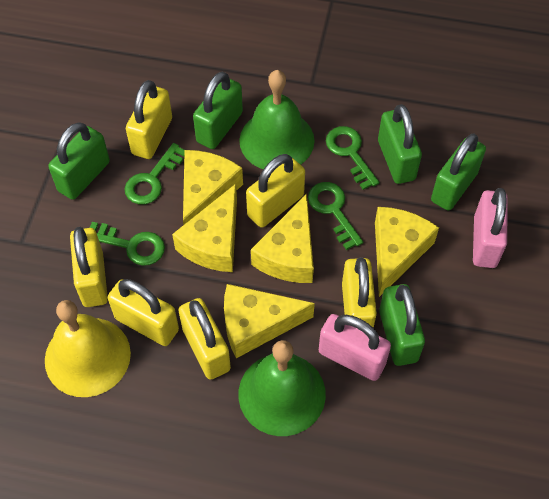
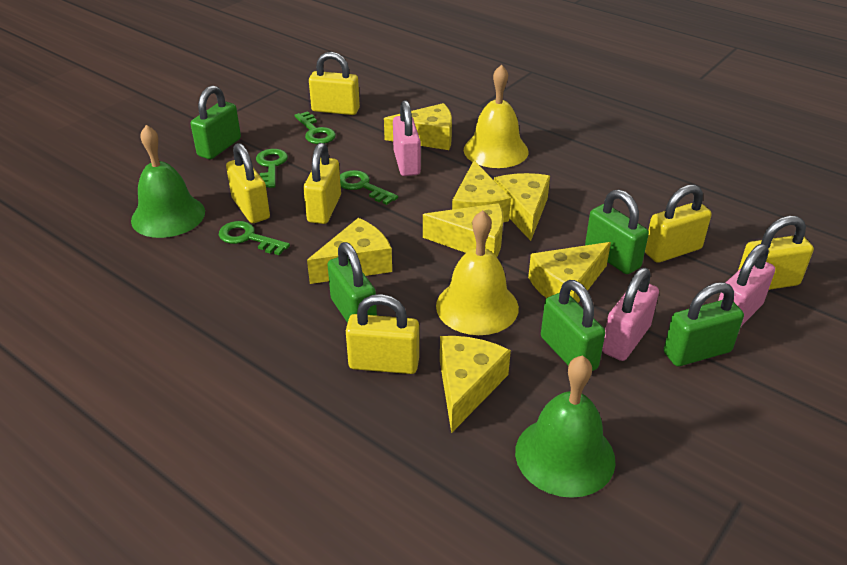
pink padlock: 2 -> 3
yellow bell: 1 -> 2
yellow cheese: 5 -> 7

